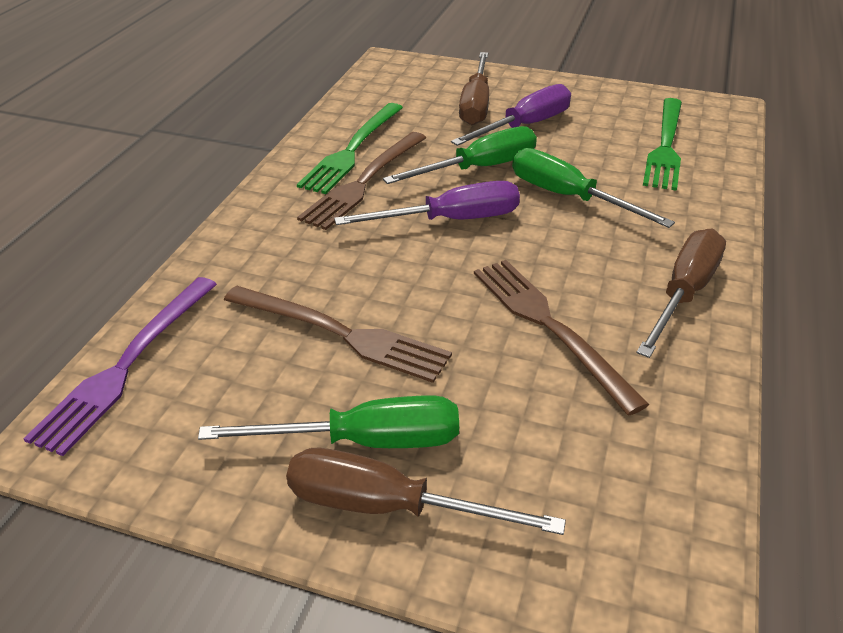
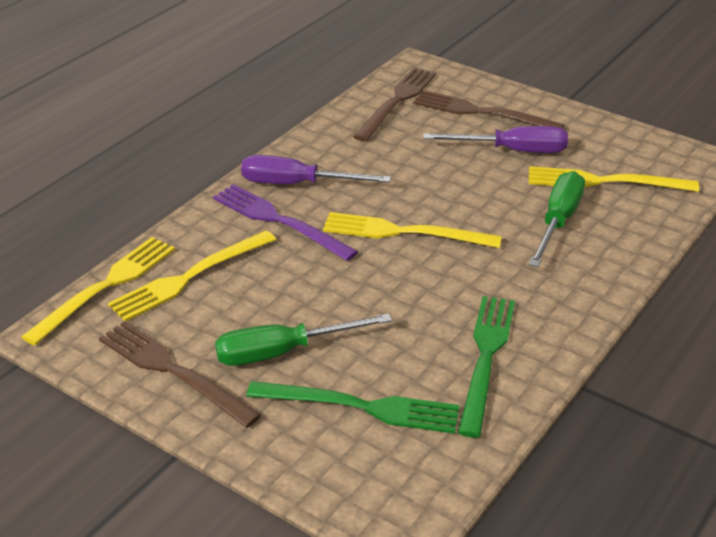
brown screwdriver: 3 -> 0
green screwdriver: 3 -> 2
yellow fork: 0 -> 4

